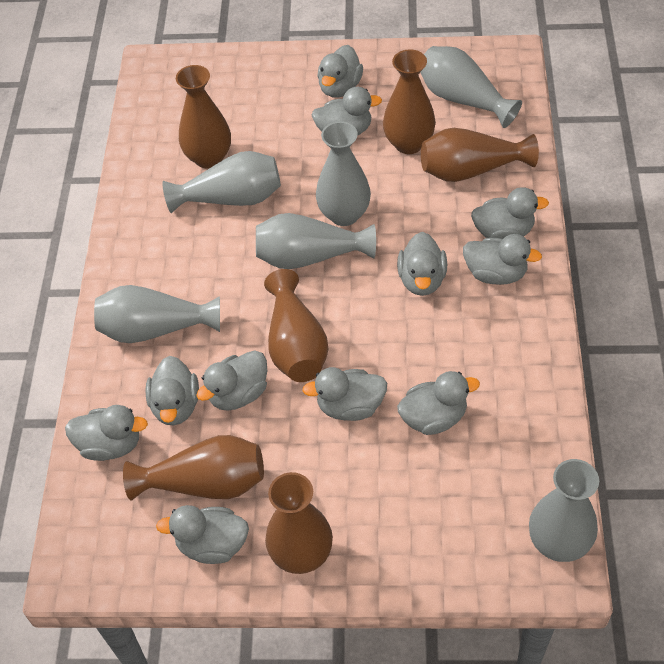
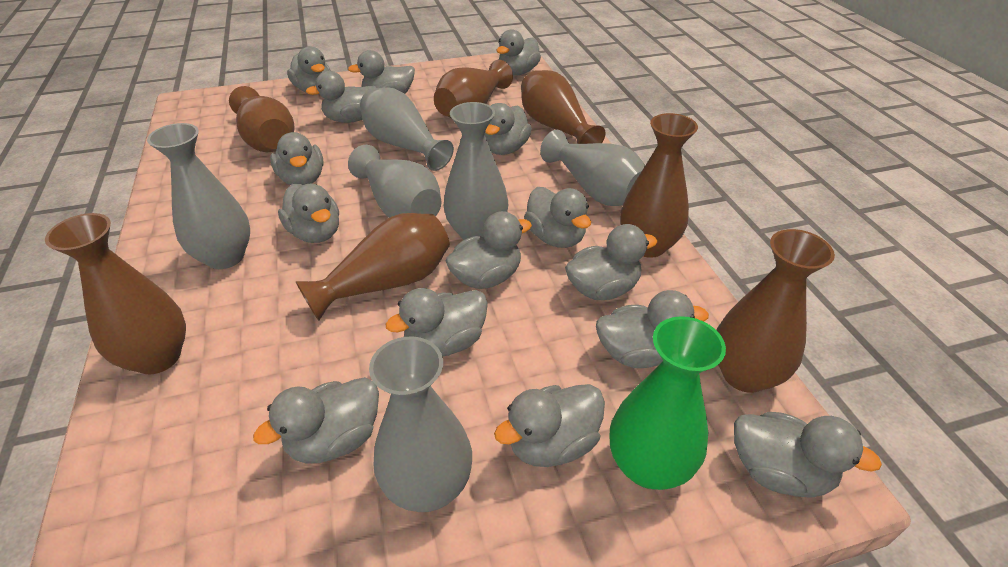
brown vase: 6 -> 7
green vase: 0 -> 1
grey duck: 11 -> 15

